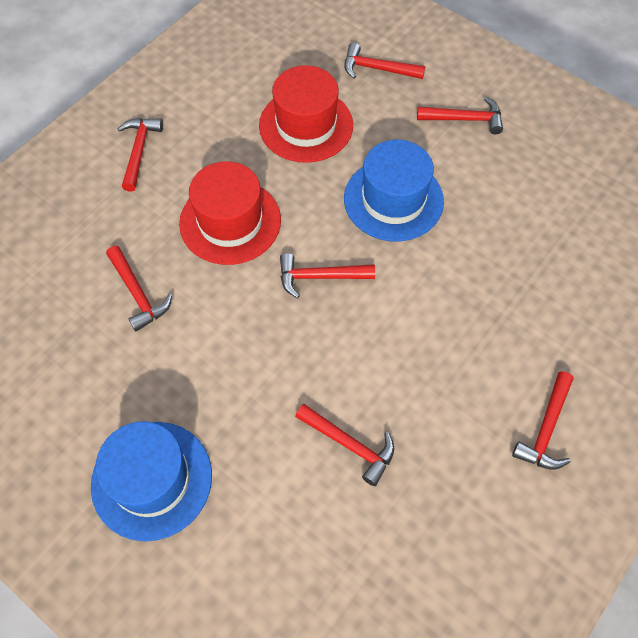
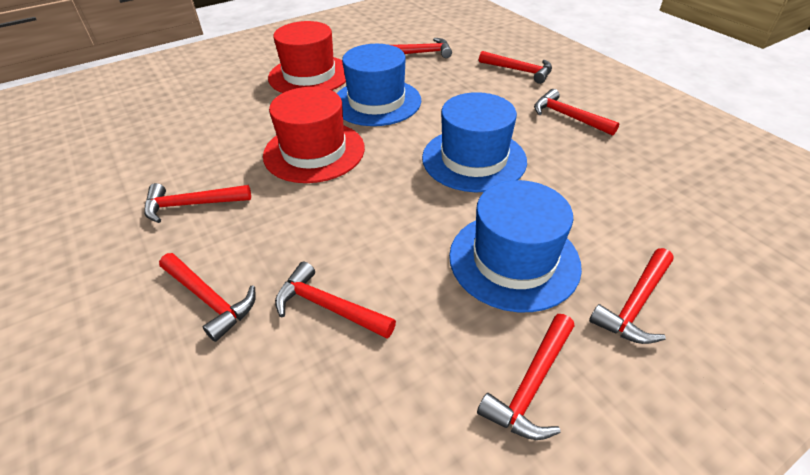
blue hat: 2 -> 3
red hammer: 7 -> 8

